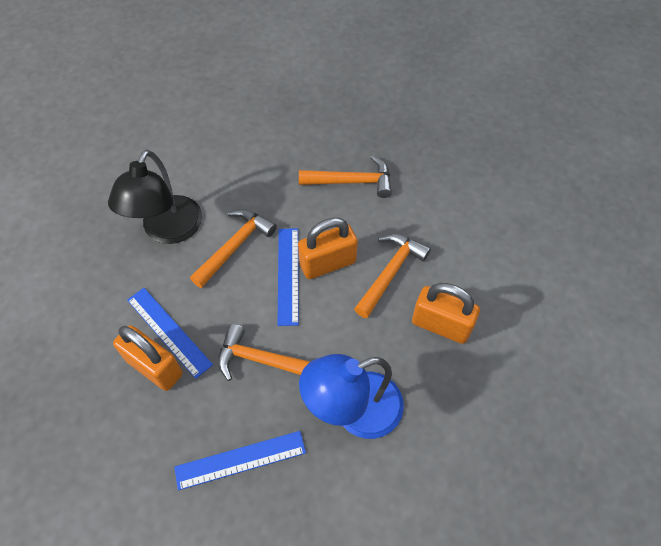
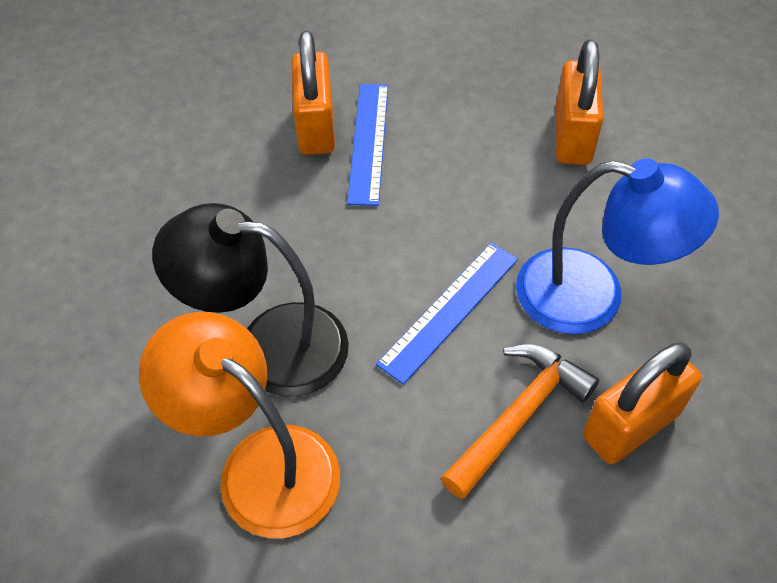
blue ruler: 3 -> 2
orange hammer: 4 -> 1
orange lamp: 0 -> 1

